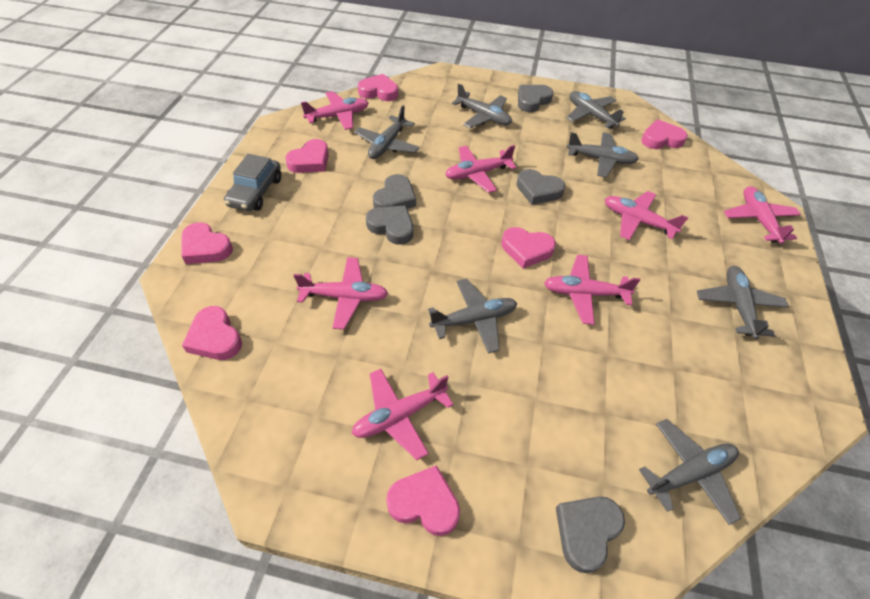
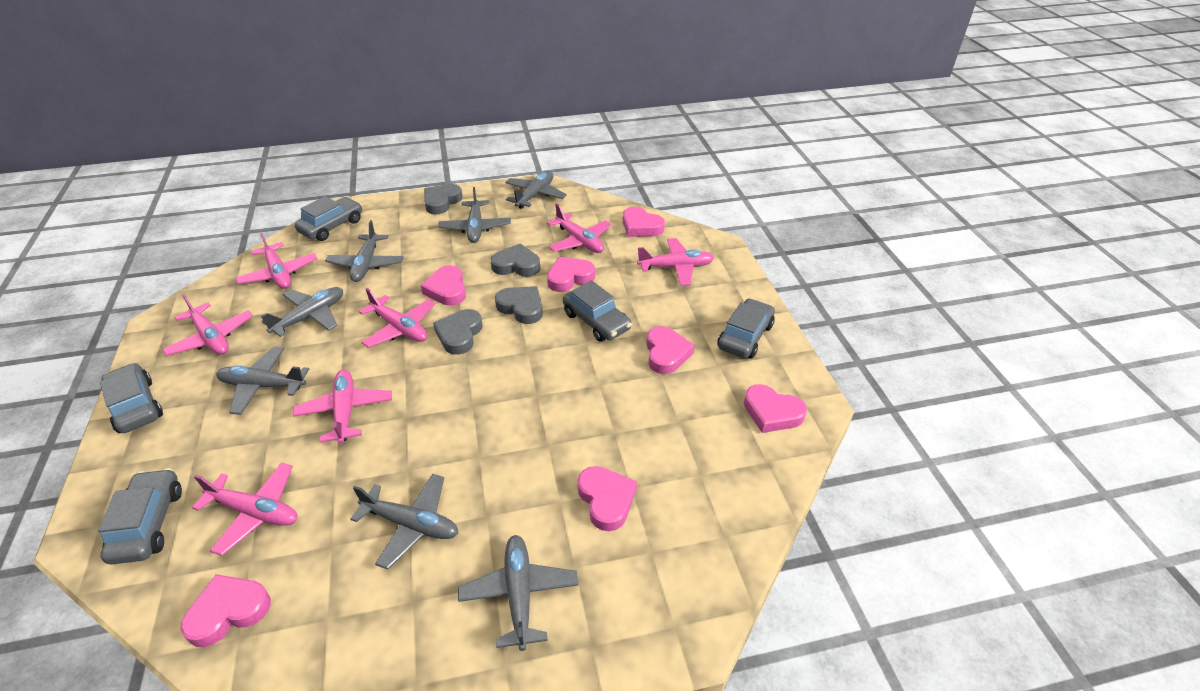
grey car: 1 -> 5
grey heart: 5 -> 4

